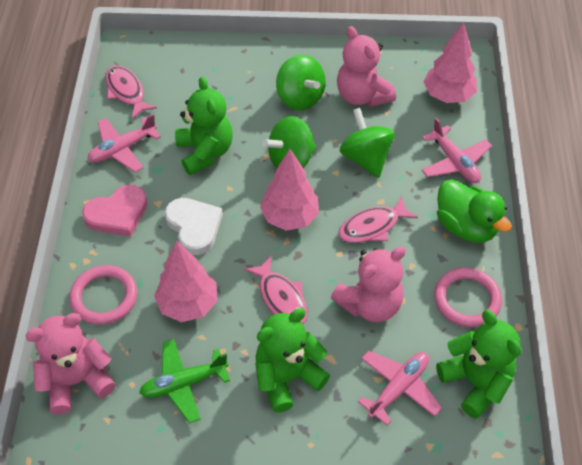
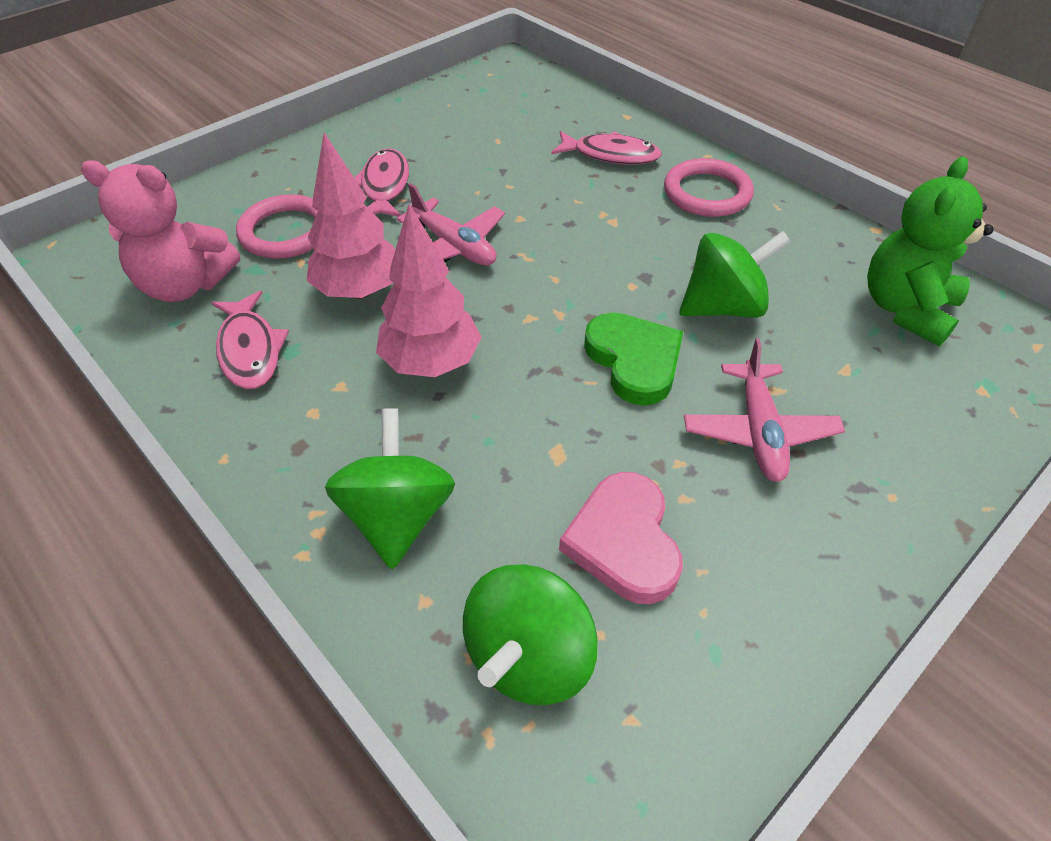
green duck: 1 -> 0
green heart: 0 -> 1
green plane: 1 -> 0
green teddy bear: 3 -> 1
pink plane: 3 -> 2
pink teddy bear: 3 -> 1
pink tree: 3 -> 2
white heart: 1 -> 0

